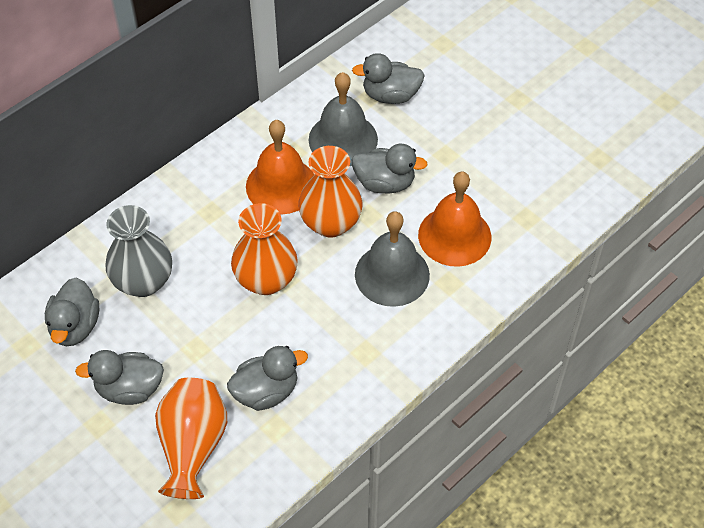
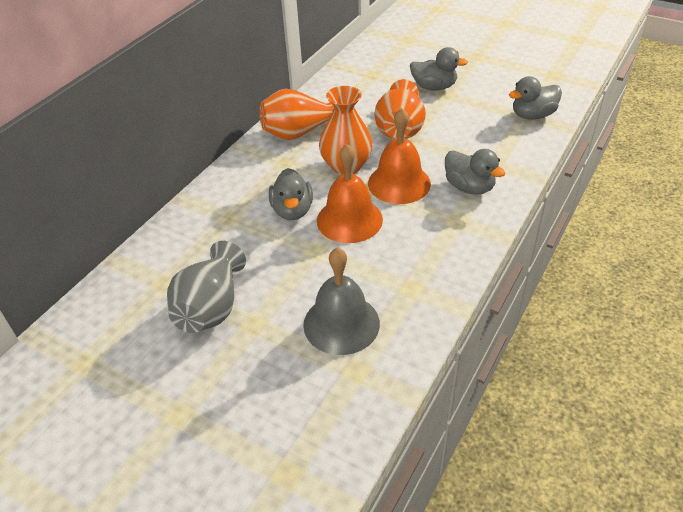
grey bell: 2 -> 1
grey duck: 5 -> 4

